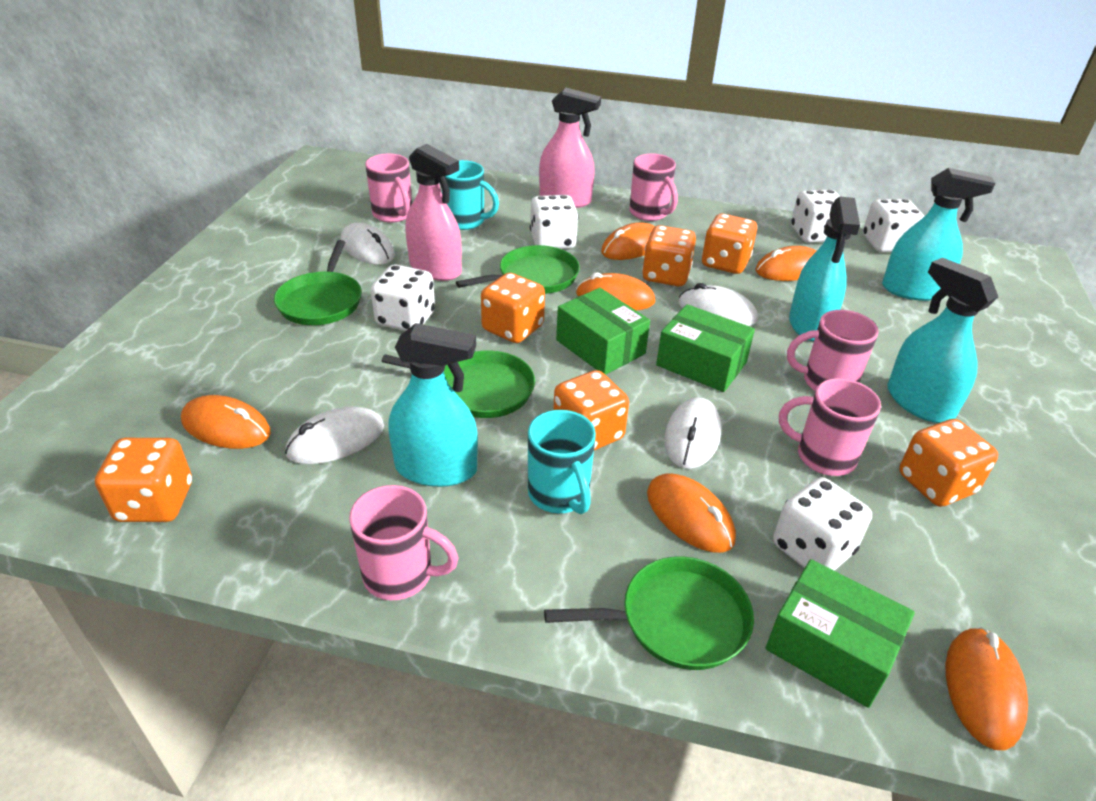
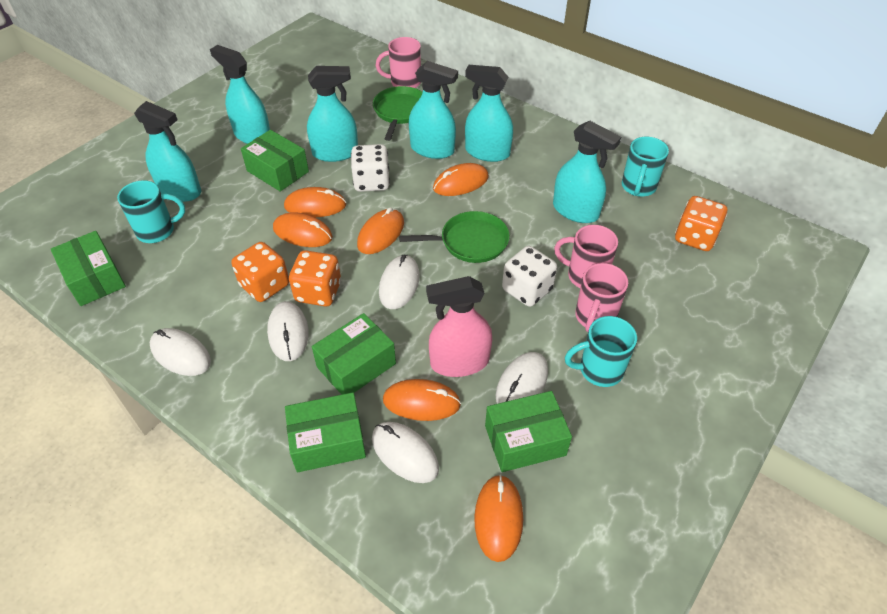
green box: 3 -> 5
green pan: 4 -> 2
orange dice: 6 -> 3
pink mug: 5 -> 3
pink spray bottle: 2 -> 1
turquoise mug: 2 -> 3
turquoise spray bottle: 4 -> 6
white dice: 5 -> 2
white mouse: 4 -> 5

